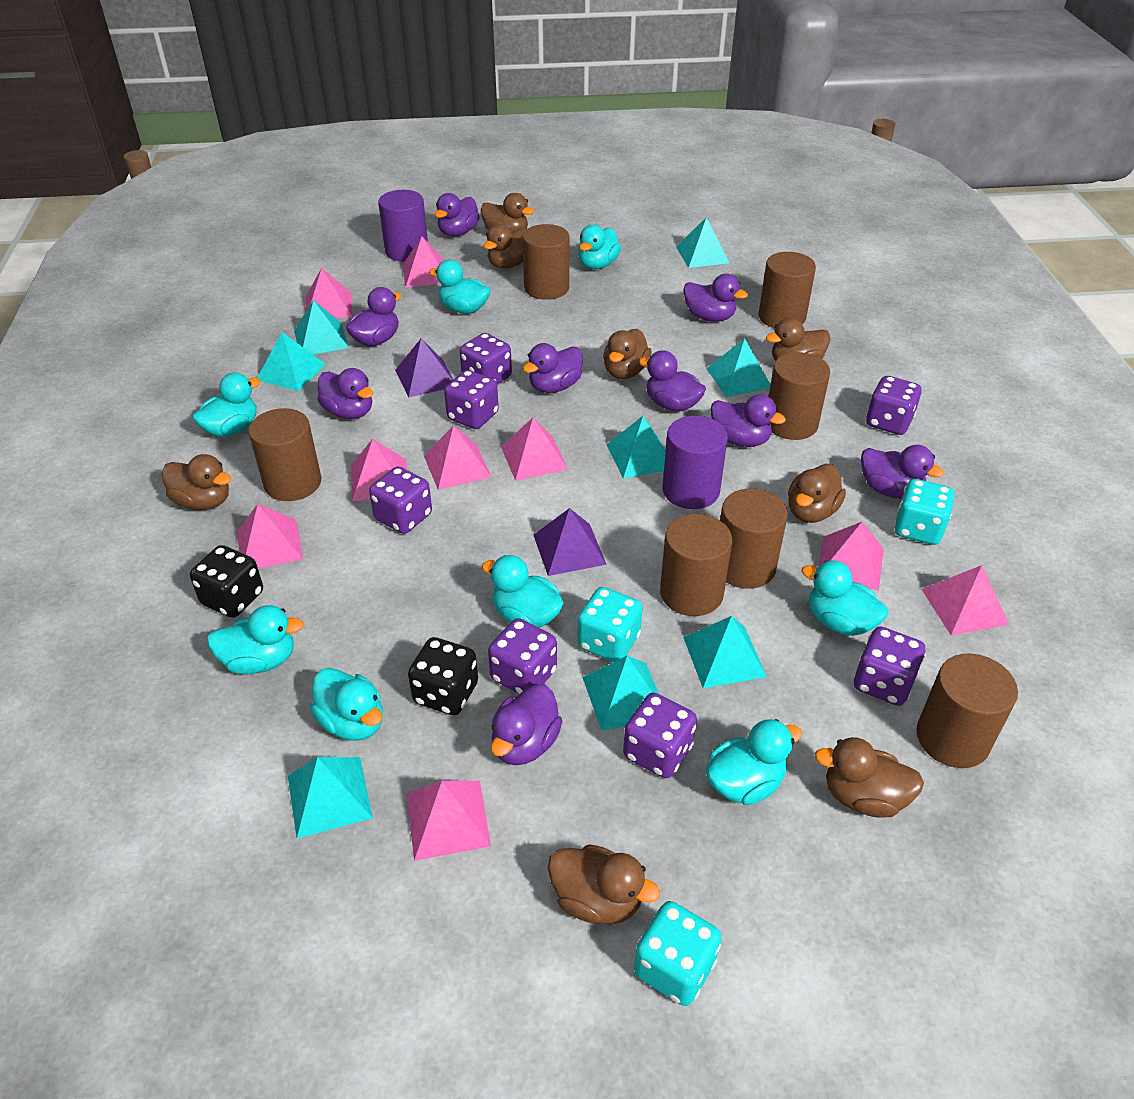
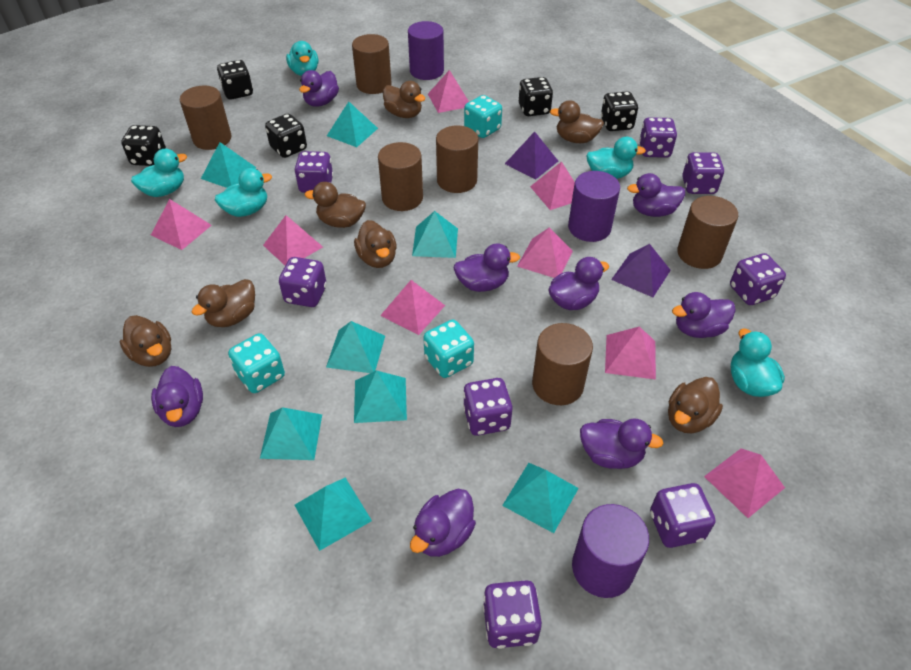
black dice: 2 -> 5
brown cylinder: 7 -> 6
brown duck: 8 -> 7
pink pyramid: 9 -> 8
purple cylinder: 2 -> 3
purple dice: 7 -> 8
purple duck: 9 -> 8
turquoise duck: 8 -> 5

